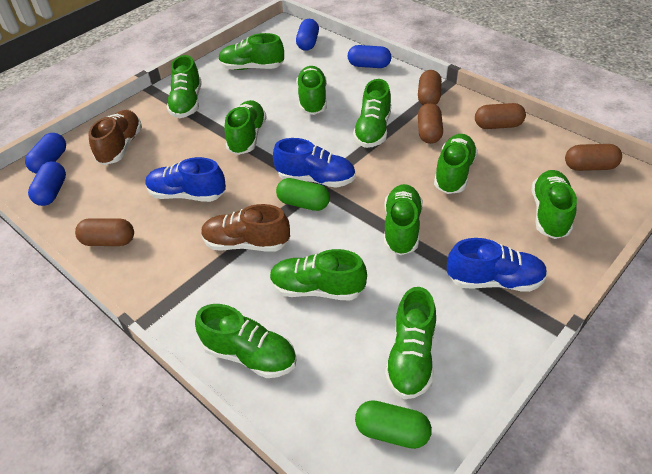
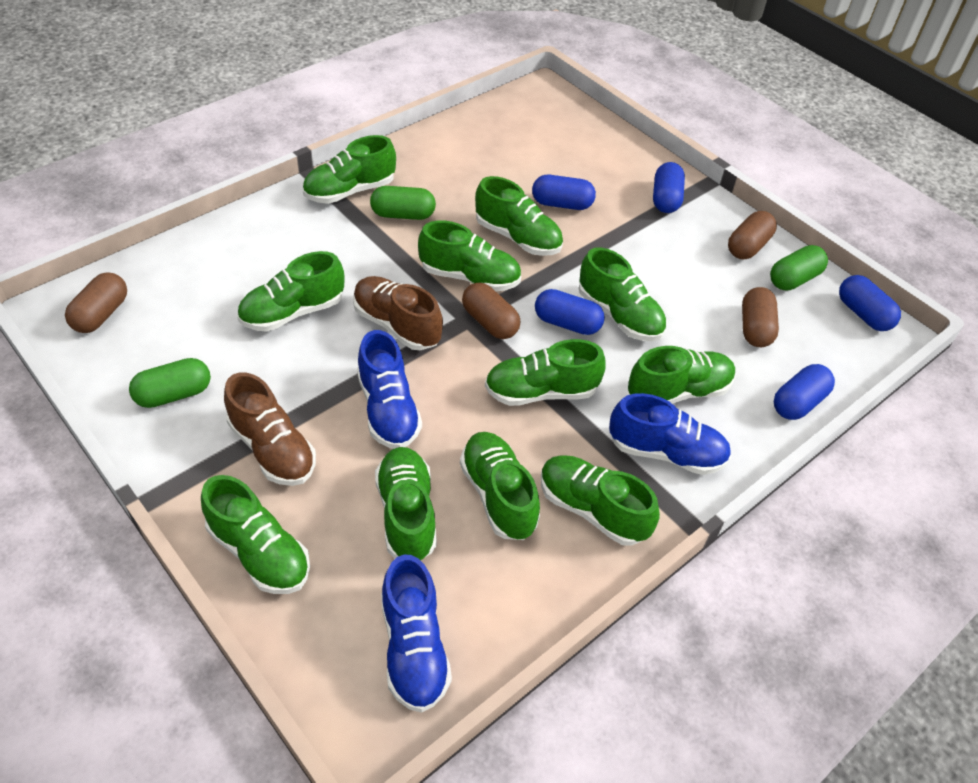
blue capsule: 4 -> 5
brown capsule: 5 -> 4
green capsule: 2 -> 3

